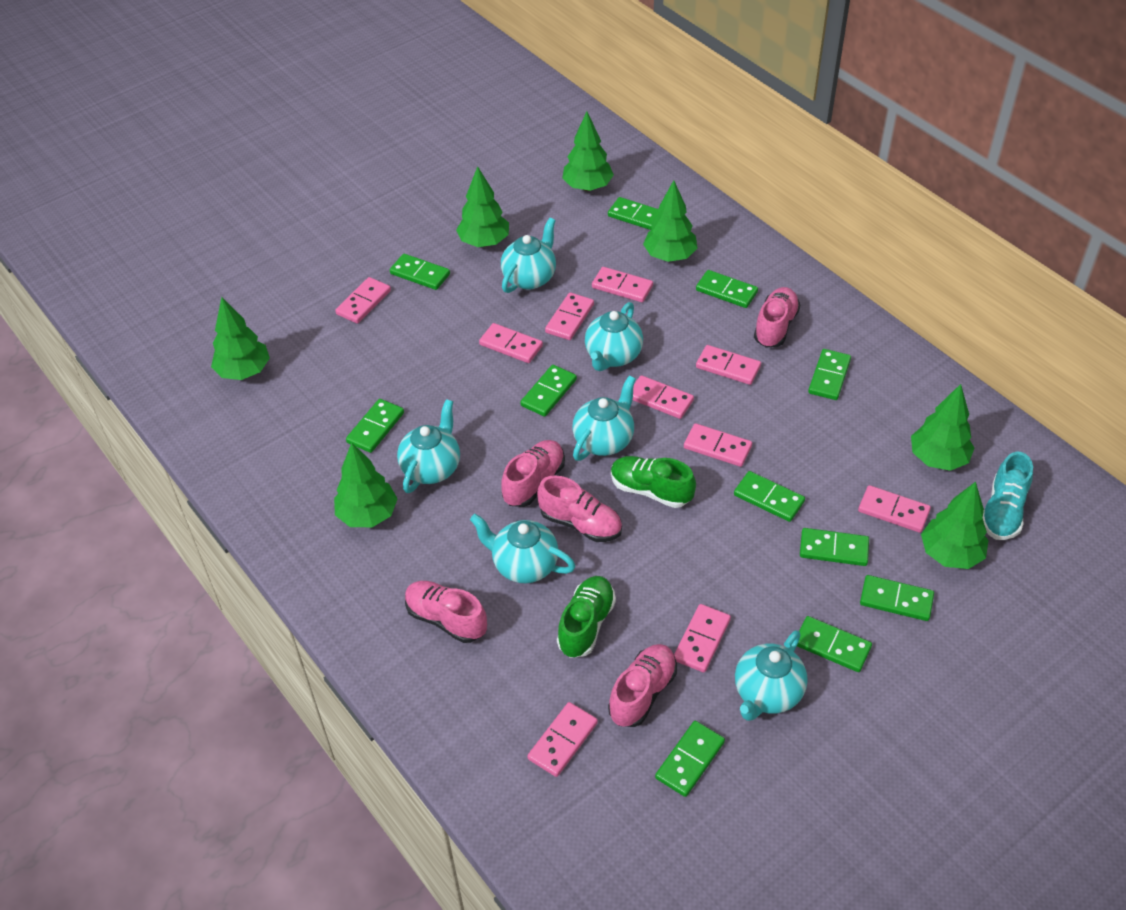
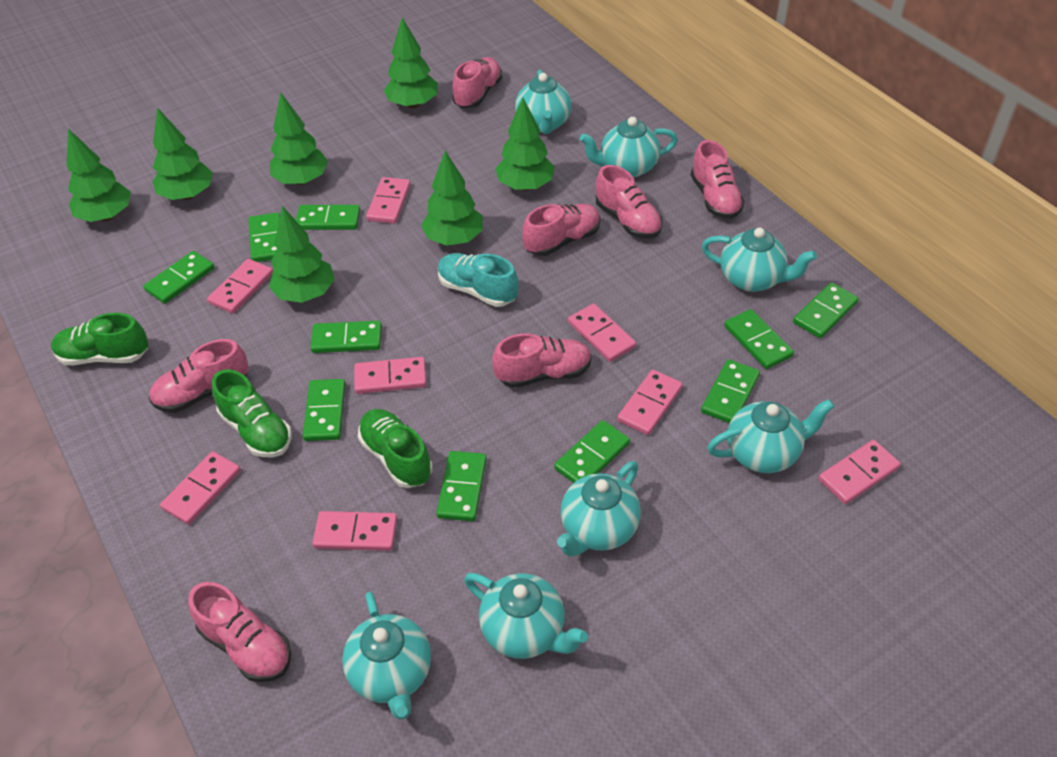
green domino: 11 -> 10
green shoe: 2 -> 3
pink domino: 10 -> 8
pink shoe: 5 -> 7
turquoise teapot: 6 -> 7

